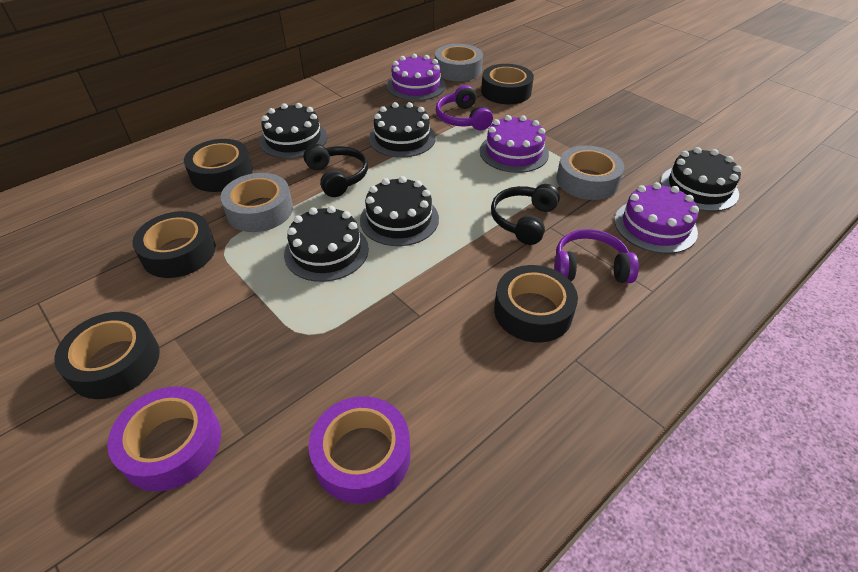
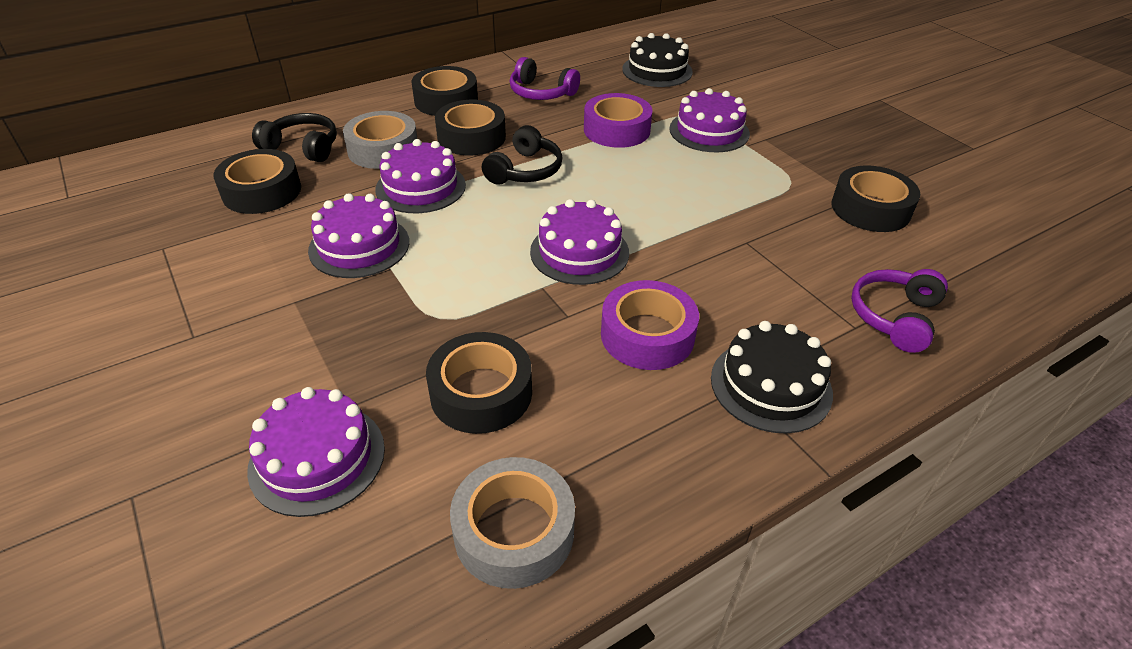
black cake: 5 -> 2
grey tape: 3 -> 2
purple cake: 3 -> 5

